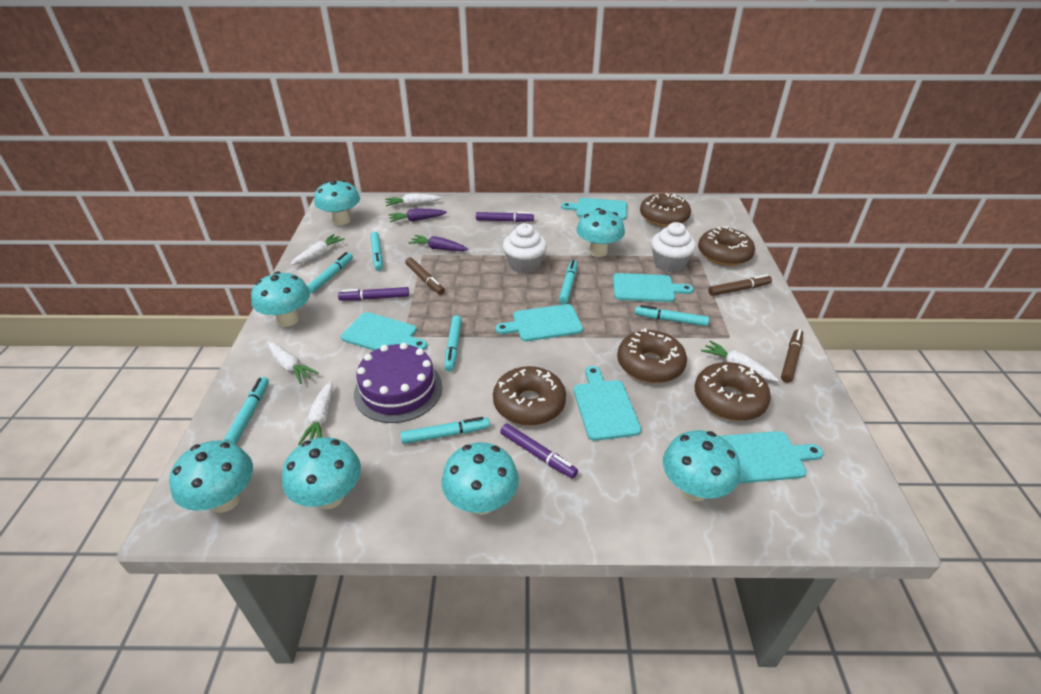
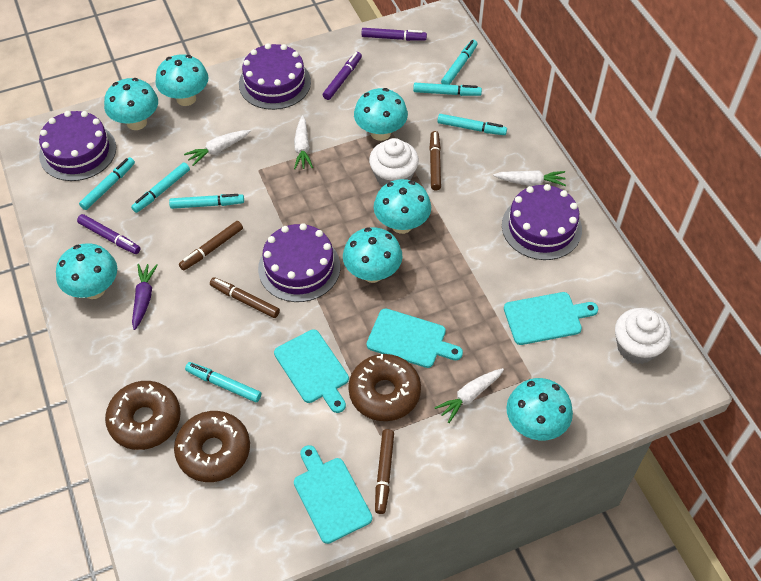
brown donut: 5 -> 3
brown marker: 3 -> 4
purple cake: 1 -> 4
purple carrot: 2 -> 1
turquoise cutting board: 6 -> 4
white carrot: 5 -> 4

